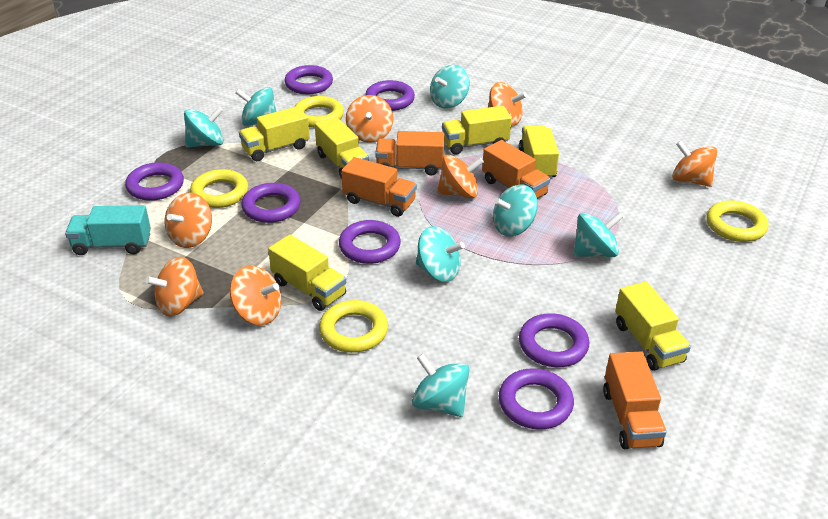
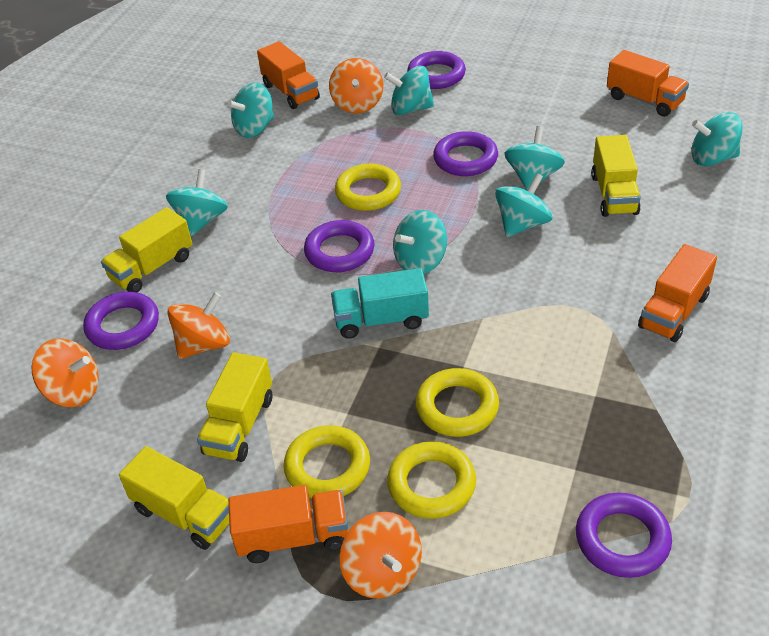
orange spinning top: 7 -> 4
purple ring: 7 -> 5
yellow truck: 6 -> 4

